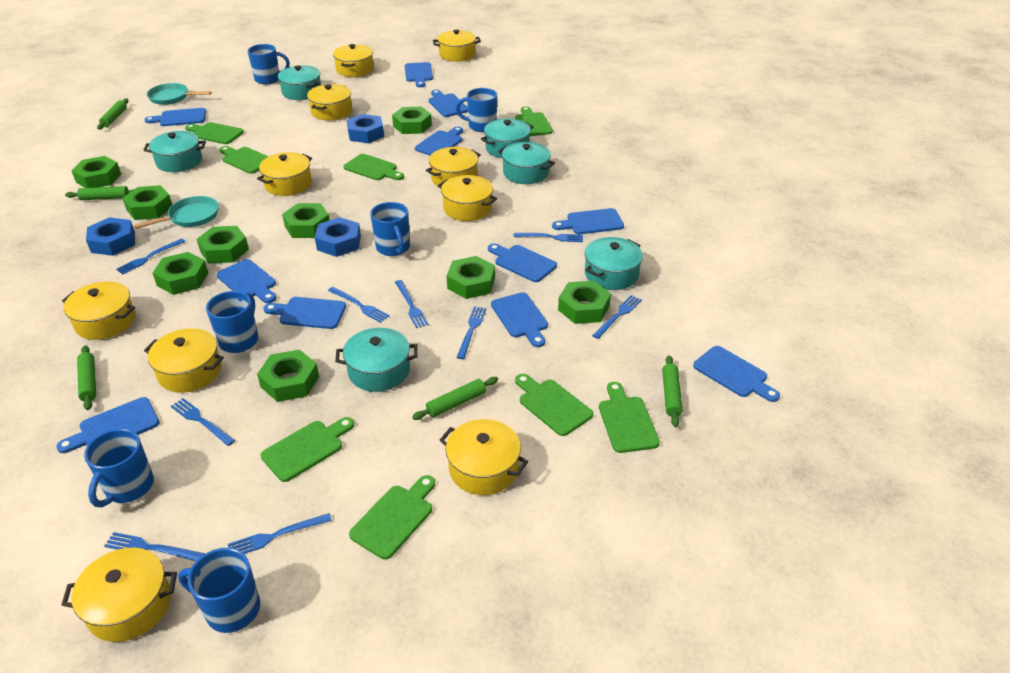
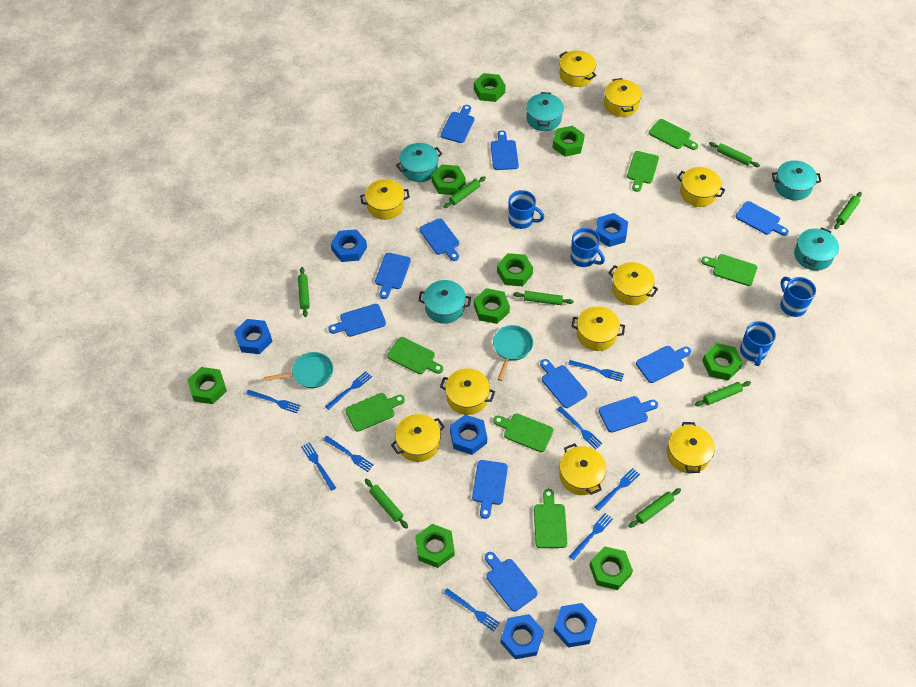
blue mug: 6 -> 4
blue nut: 3 -> 6
green cutting board: 8 -> 7
green rolling pin: 5 -> 8
turquoise pot: 6 -> 5

